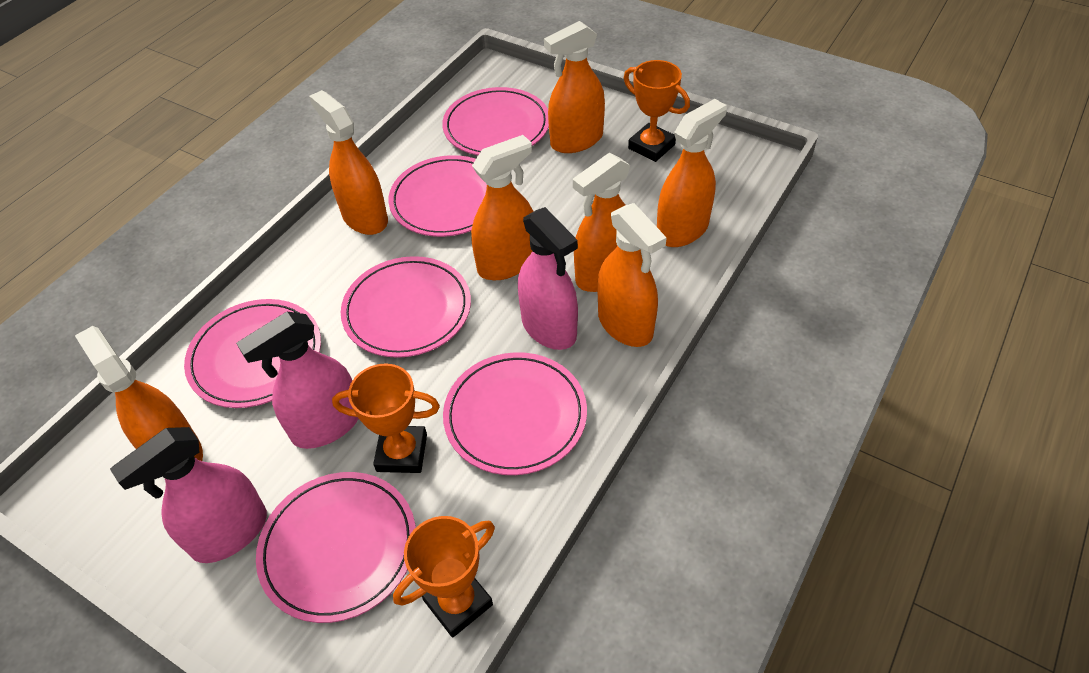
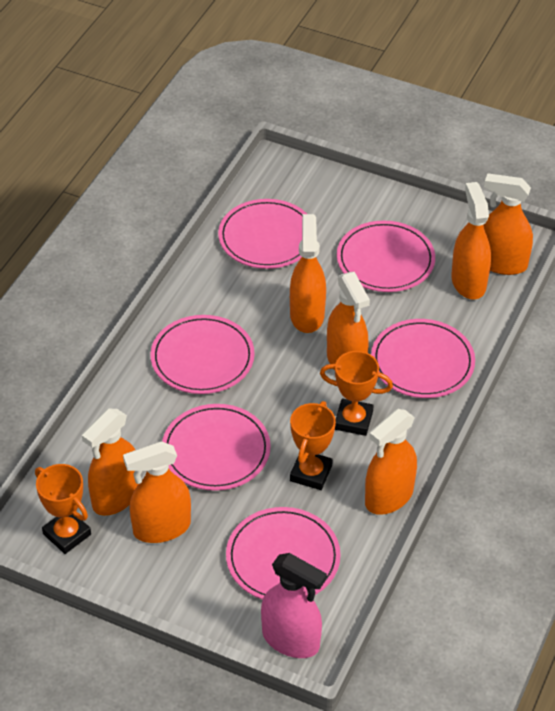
pink spray bottle: 3 -> 1

